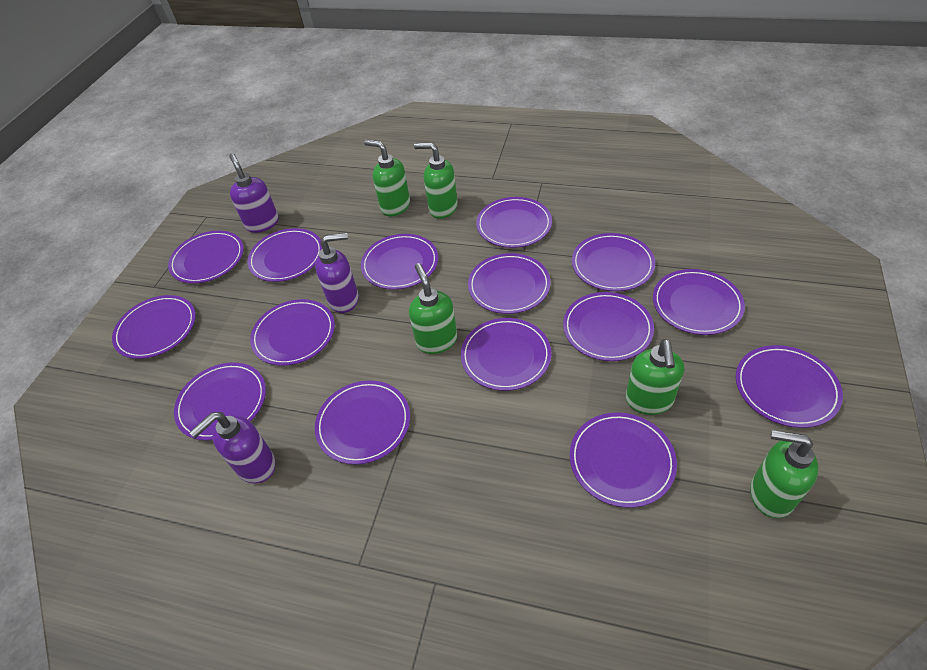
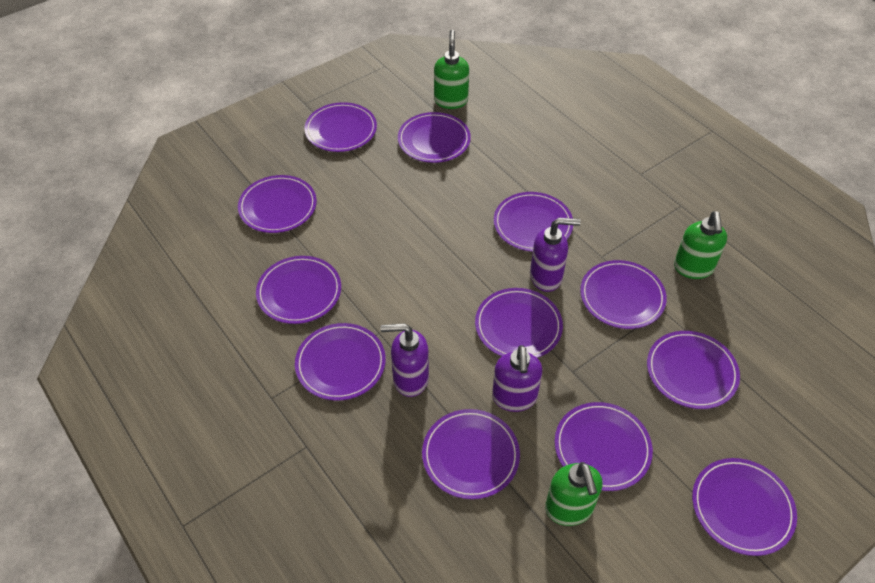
green soap dispenser: 5 -> 3
purple plate: 15 -> 12

